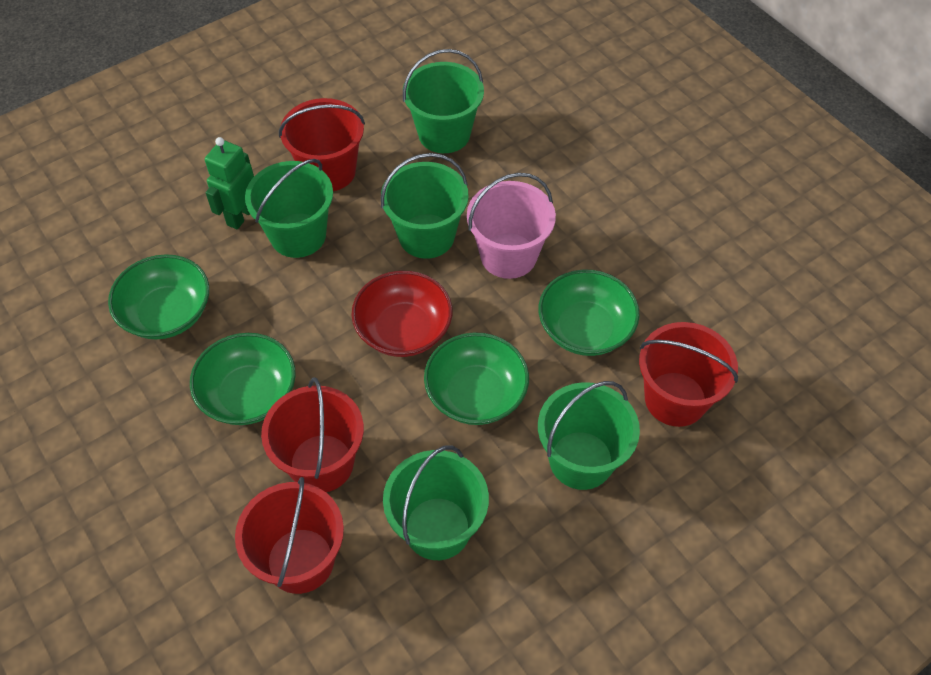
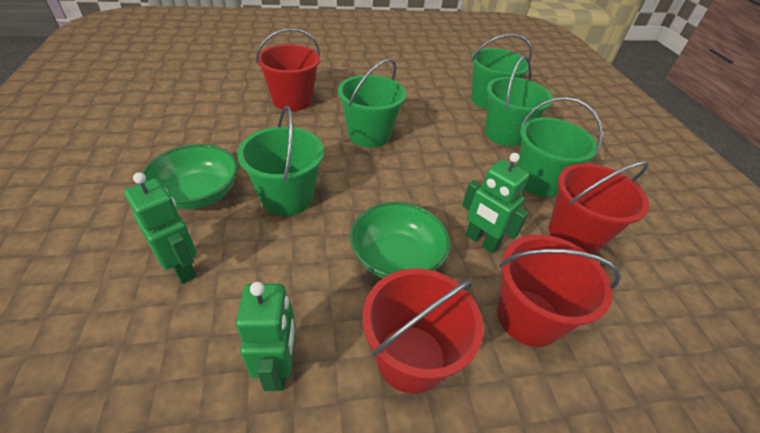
green bowl: 4 -> 2
green robot: 1 -> 3
pink bucket: 1 -> 0
red bowl: 1 -> 0

